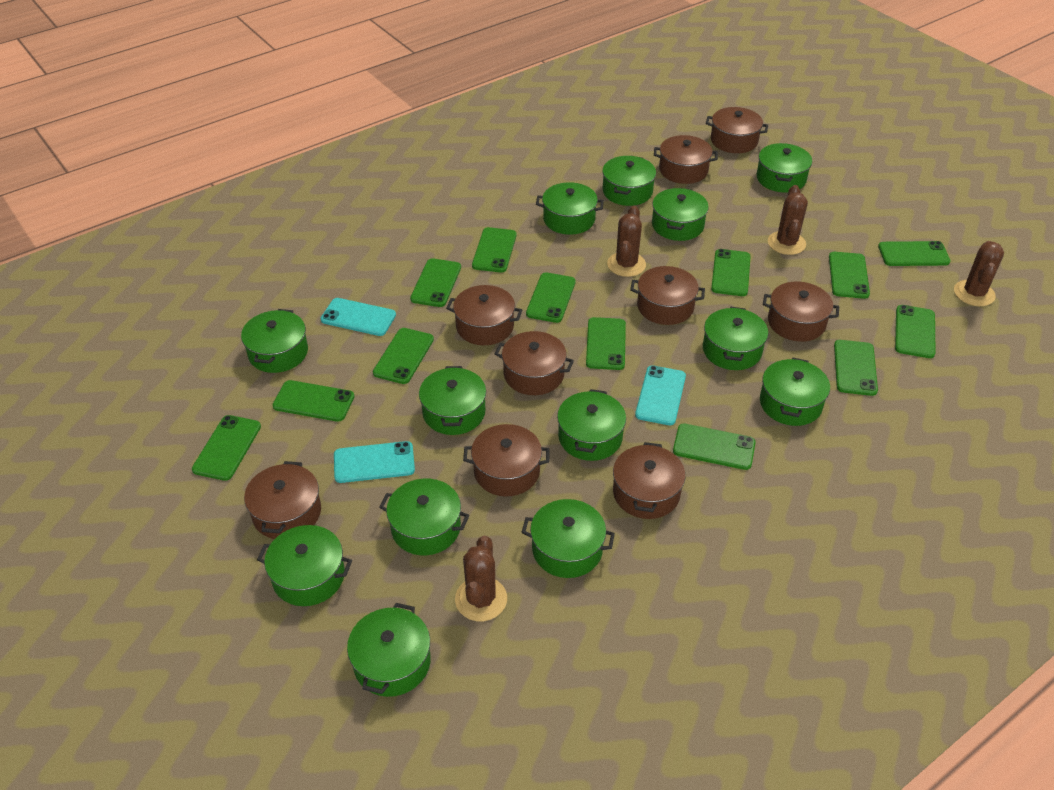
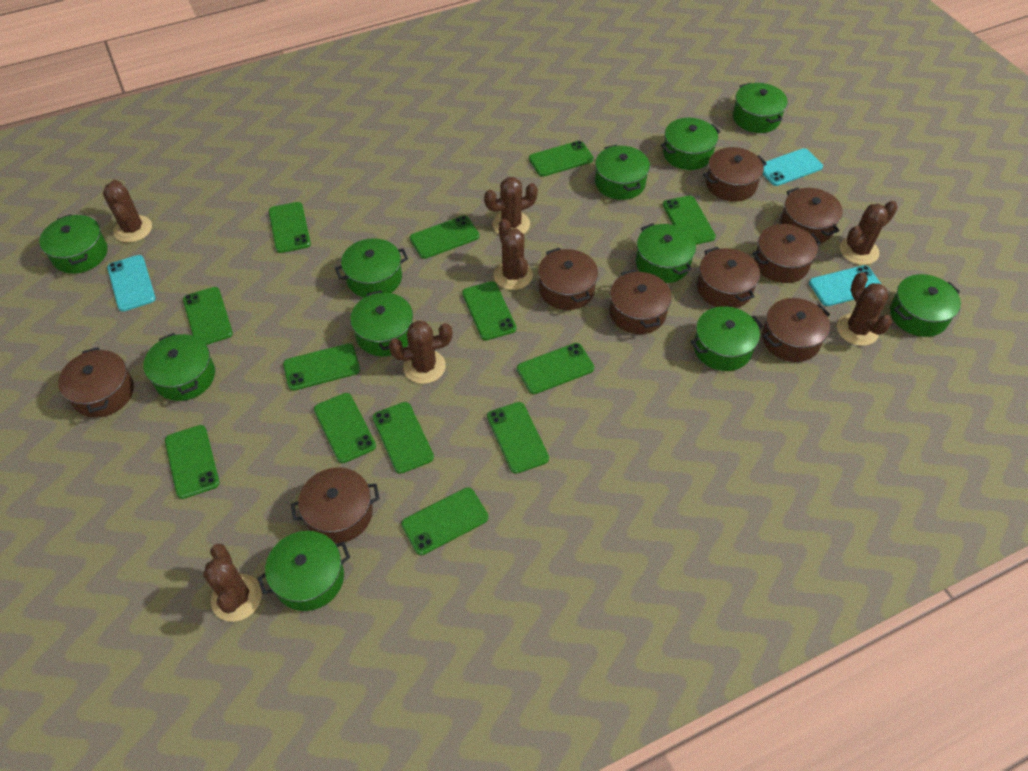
brown cactus: 4 -> 7
green pot: 13 -> 11

